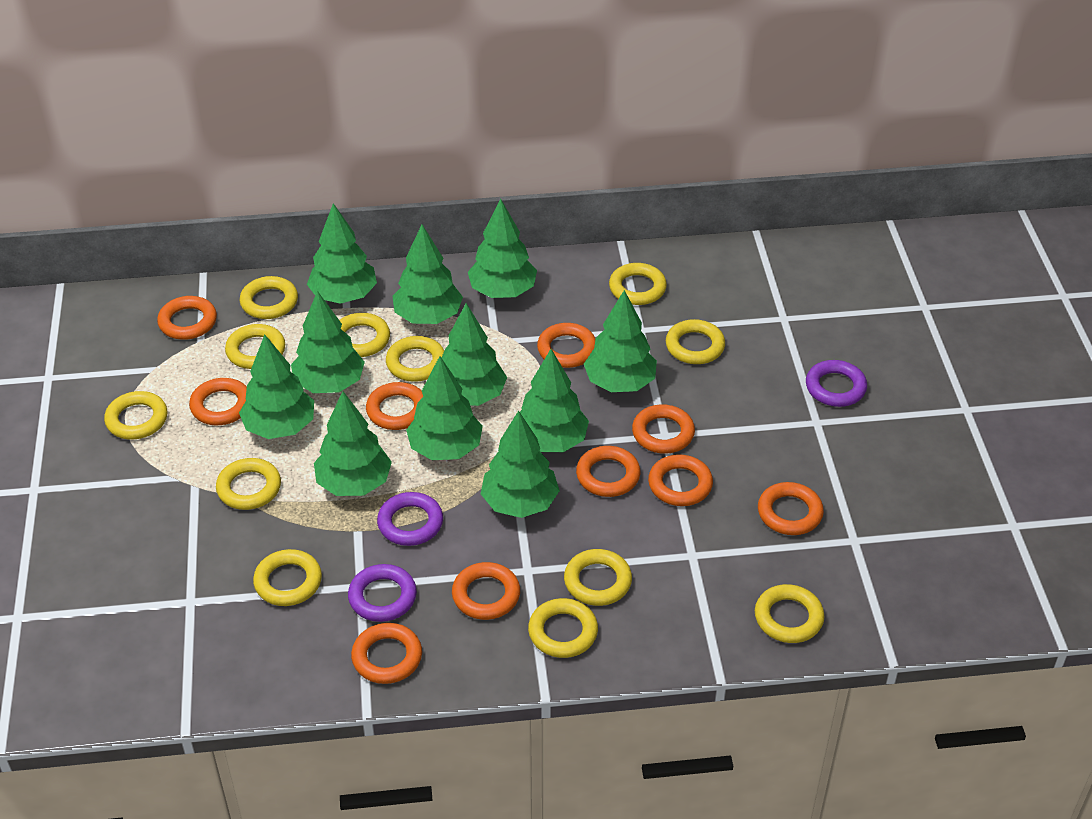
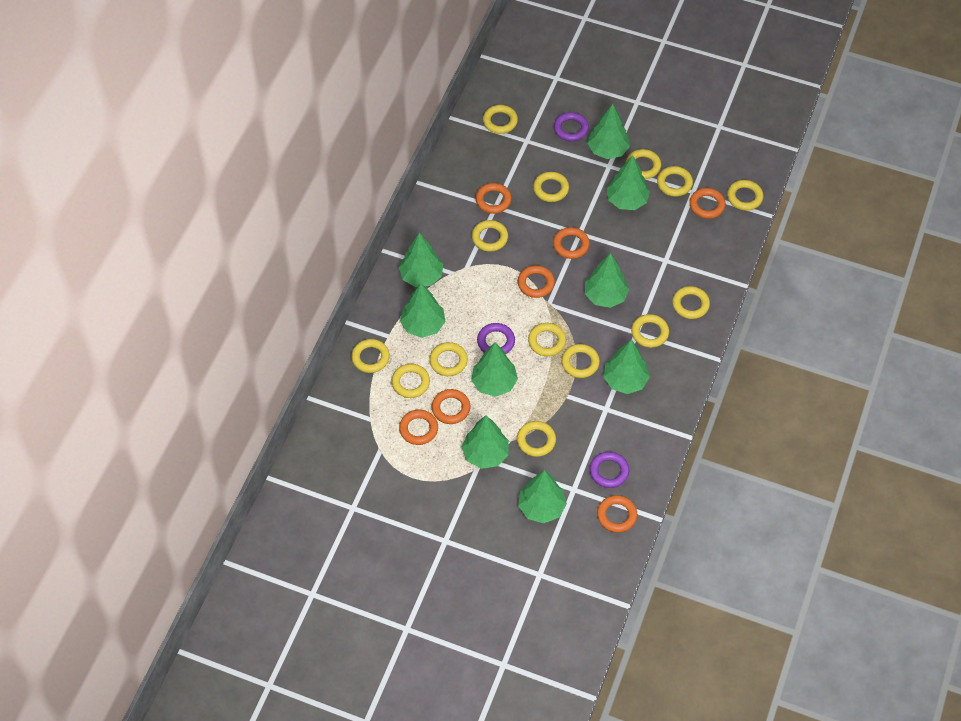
green tree: 11 -> 9
orange ring: 10 -> 7
yellow ring: 12 -> 14

